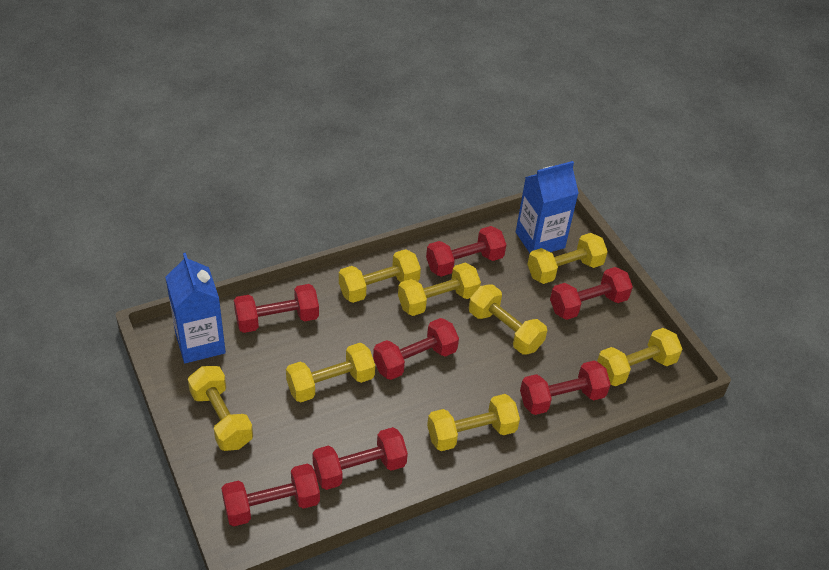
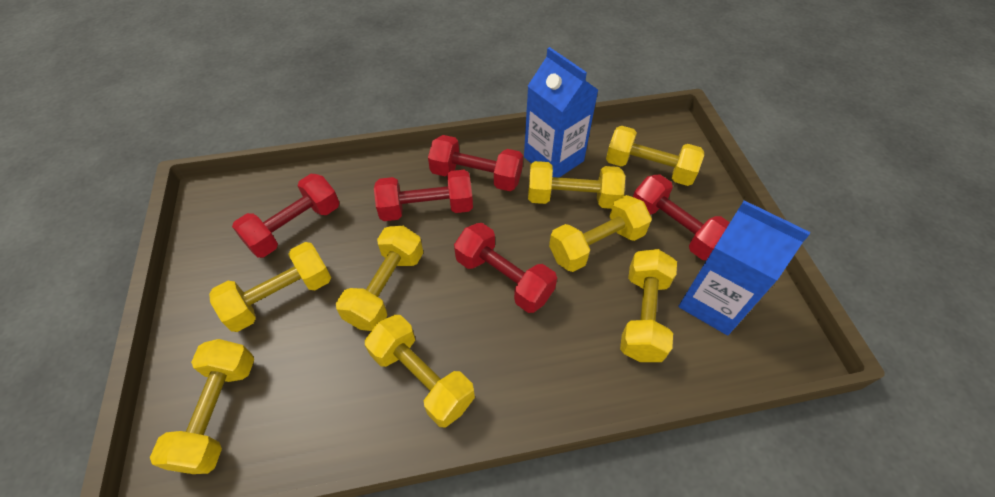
red dumbbell: 7 -> 5

